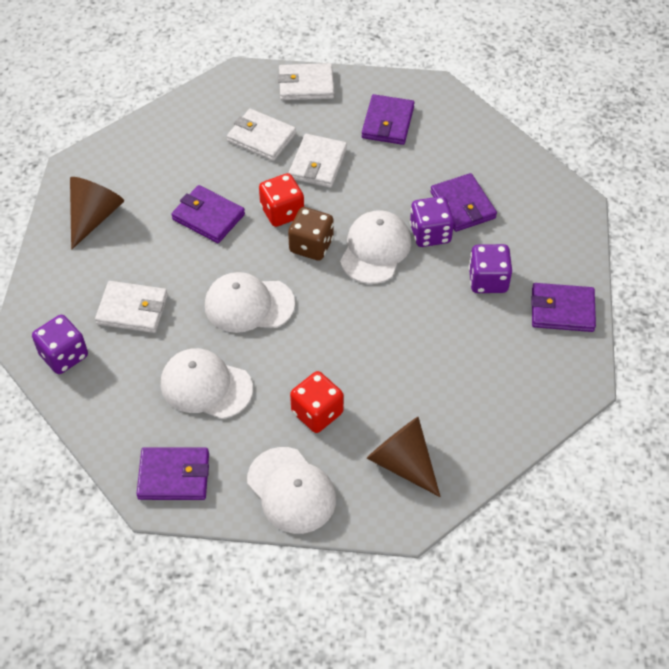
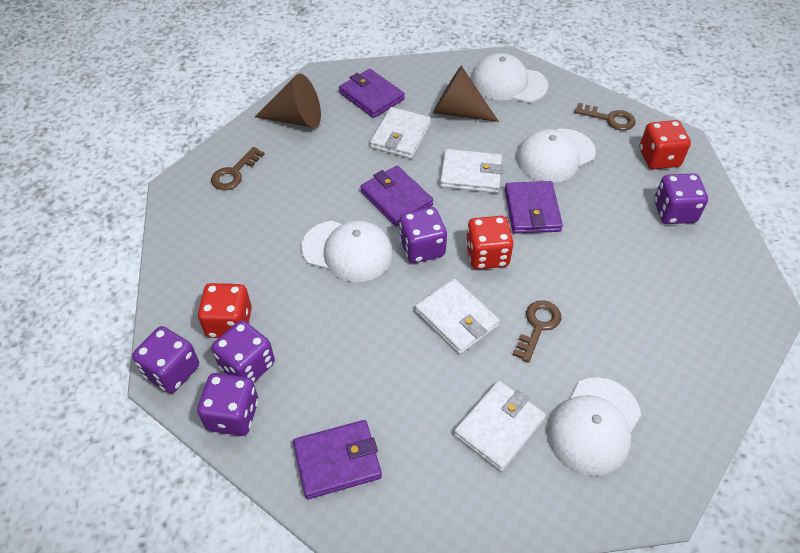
brown dice: 1 -> 0
brown key: 0 -> 3
purple dice: 3 -> 5
purple wallet: 5 -> 4
red dice: 2 -> 3

